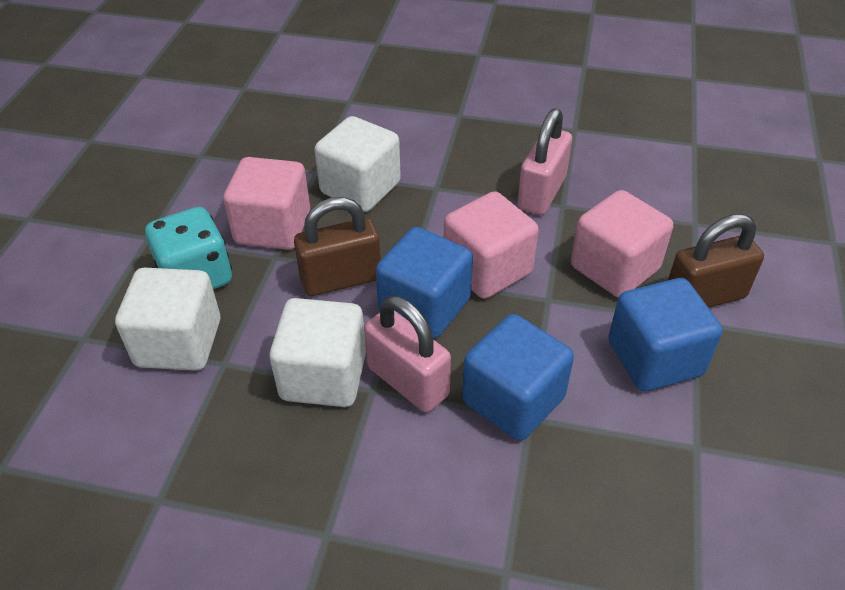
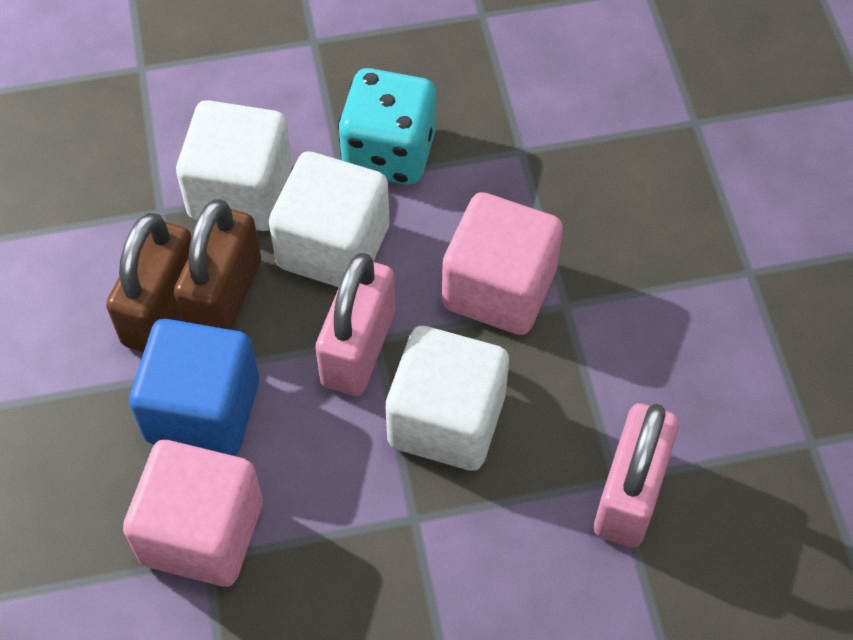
blue cube: 3 -> 1
pink cube: 3 -> 2

